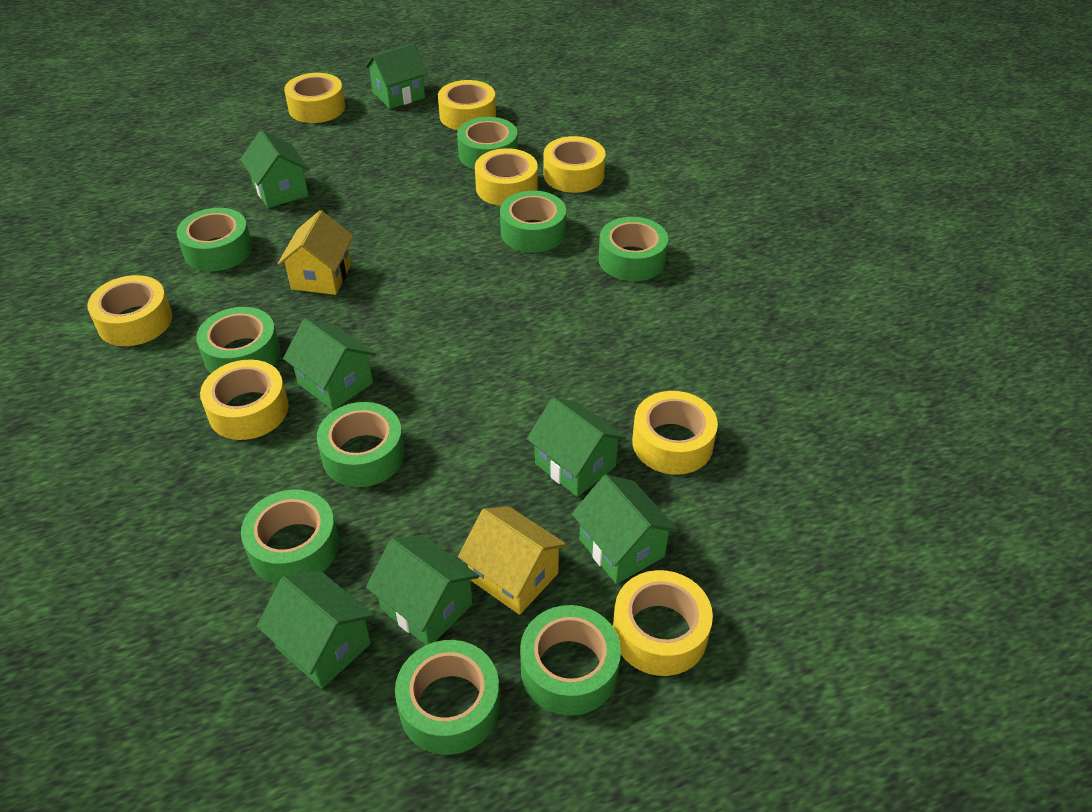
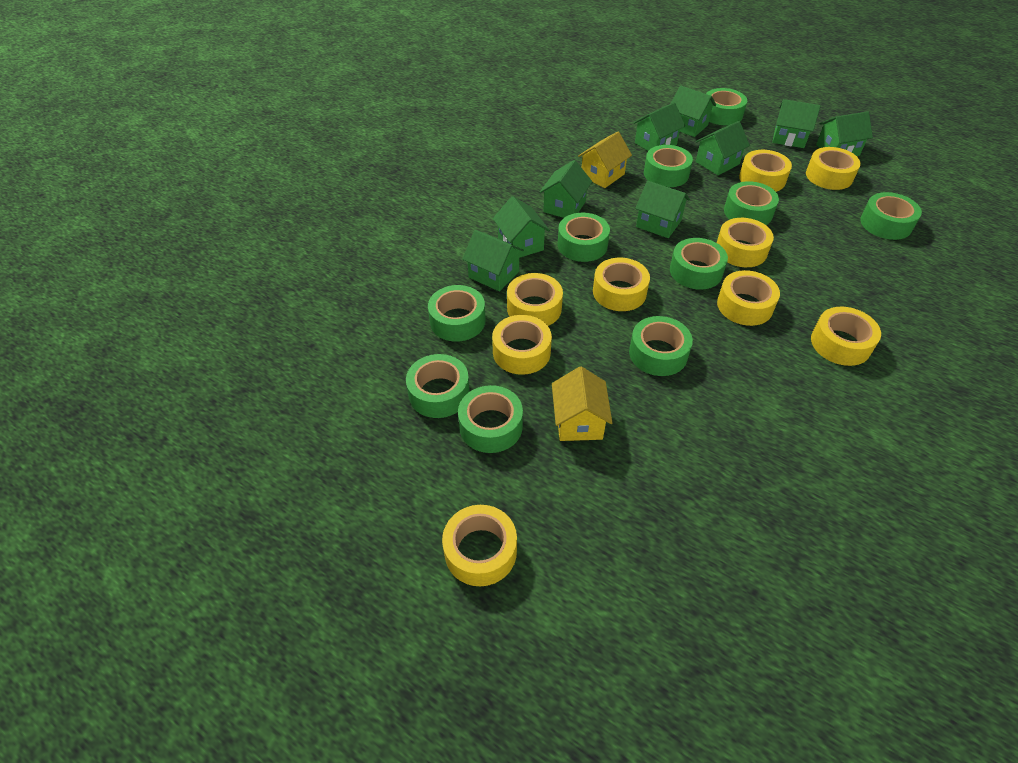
green house: 7 -> 9
green tape: 9 -> 10
yellow tape: 8 -> 9

